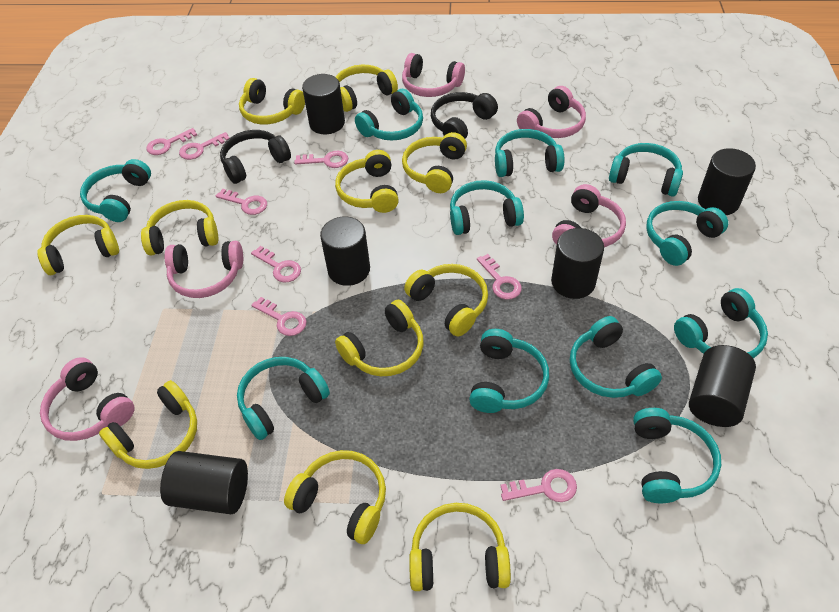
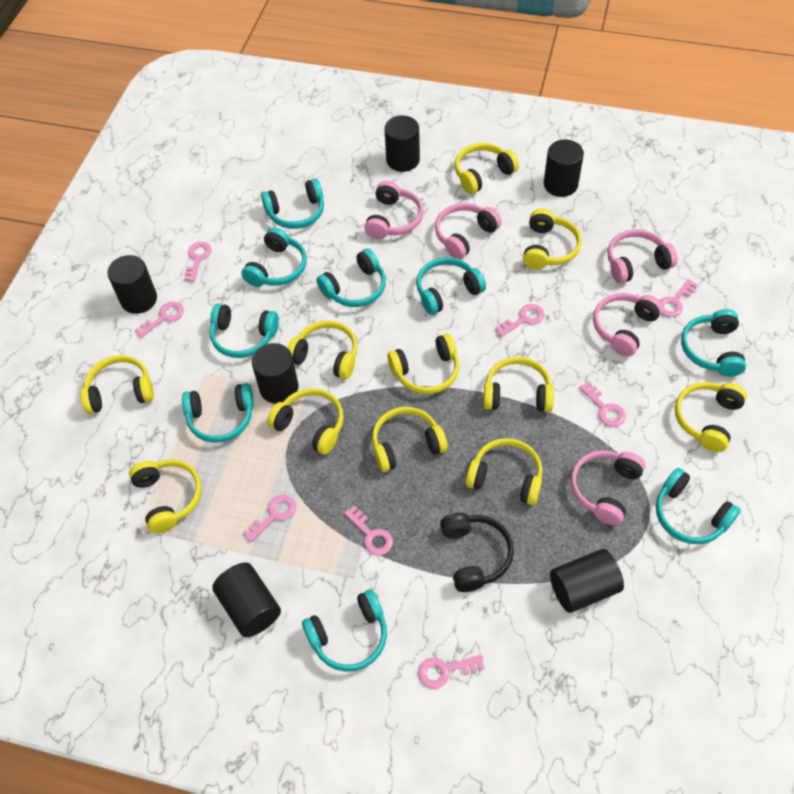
black headphones: 2 -> 1
turquoise headphones: 11 -> 9

